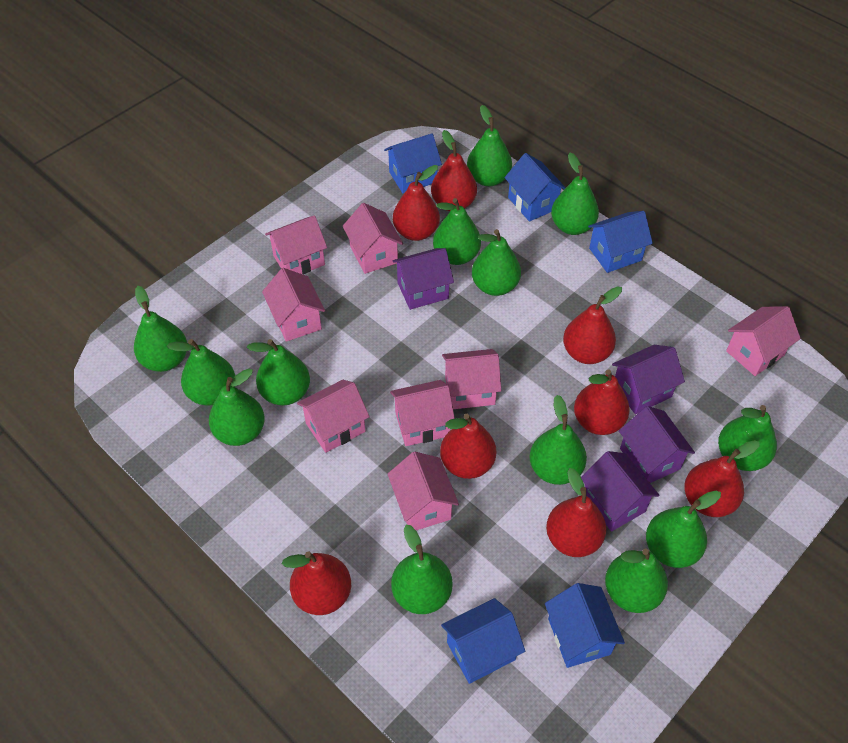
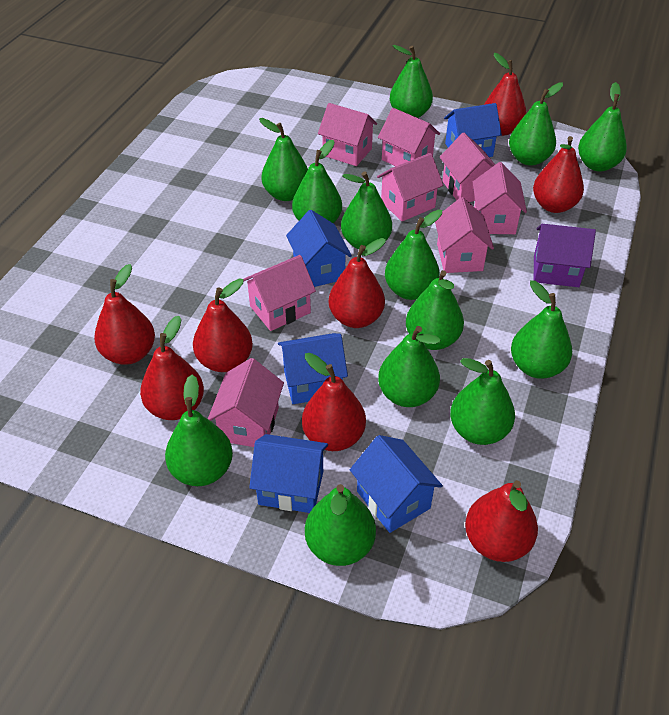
purple house: 4 -> 1

